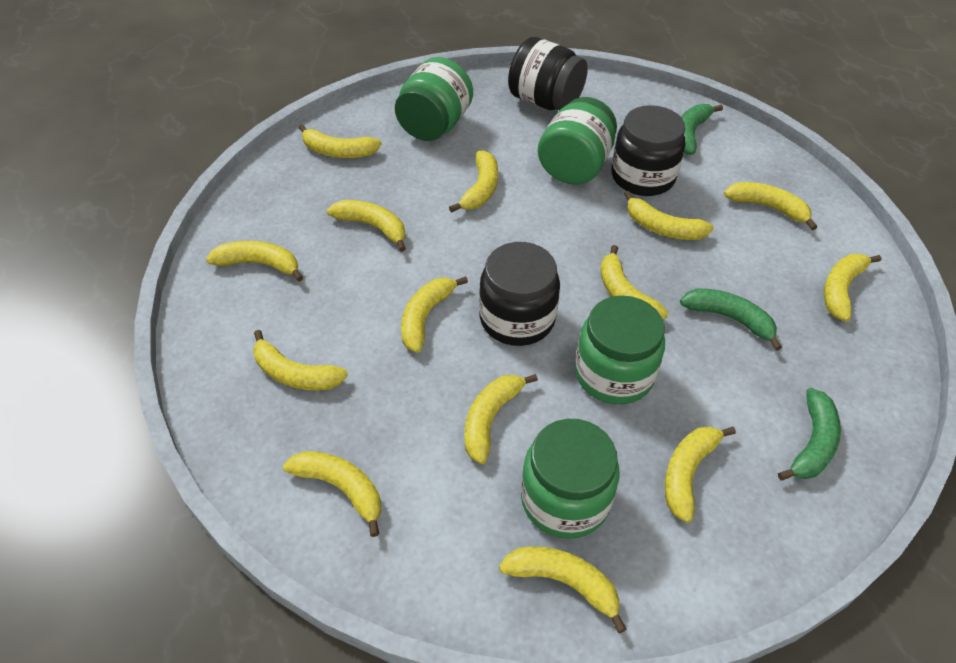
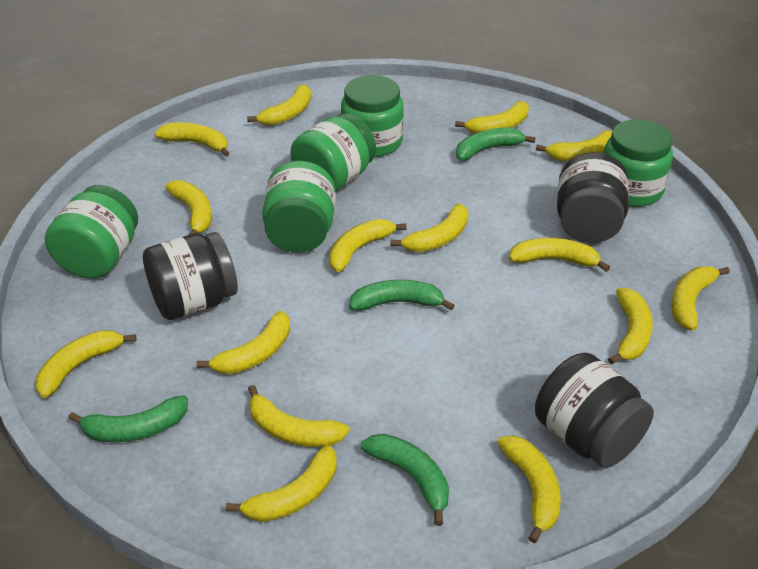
green banana: 3 -> 4
green jar: 4 -> 5
yellow banana: 14 -> 15

